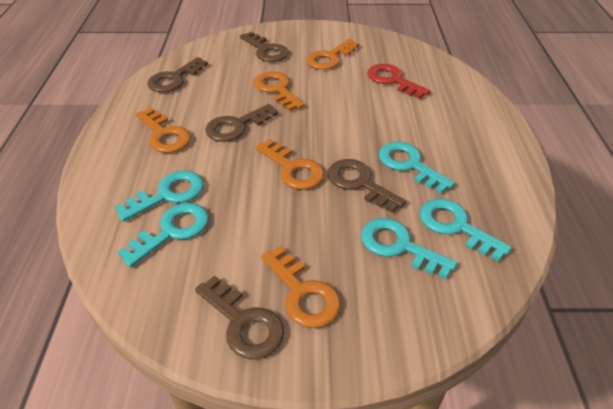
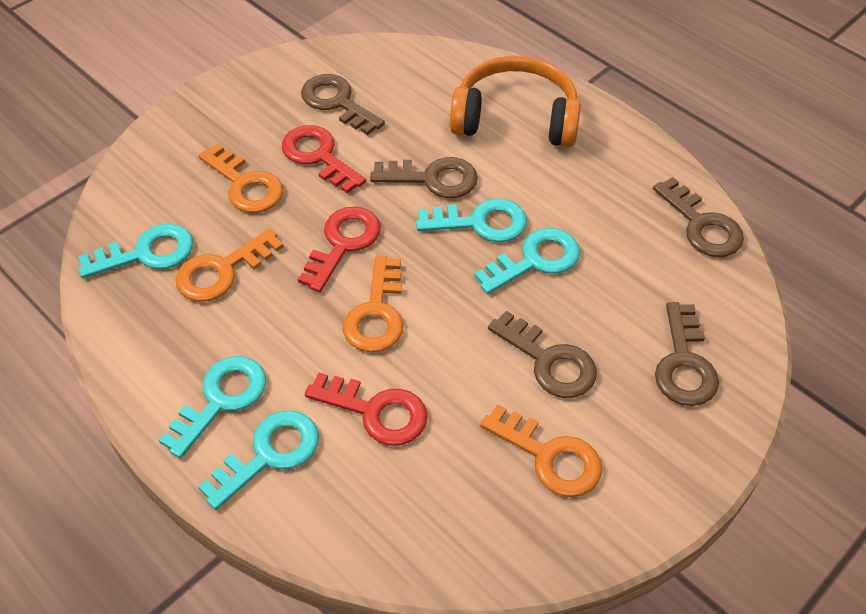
orange headphones: 0 -> 1
orange key: 5 -> 4
red key: 1 -> 3

